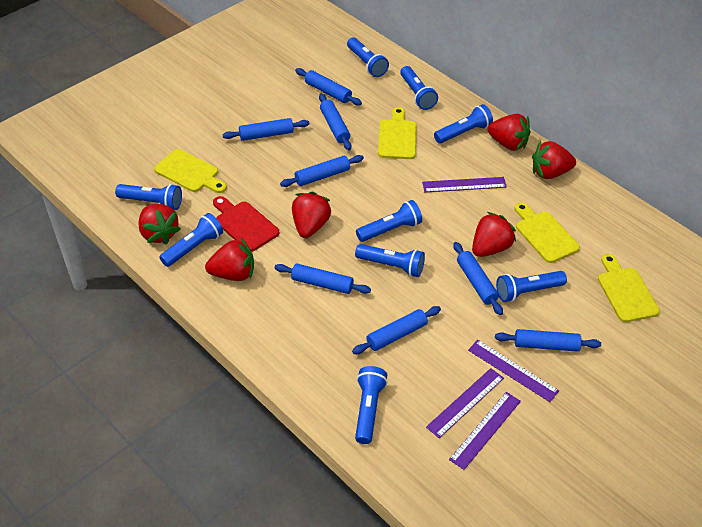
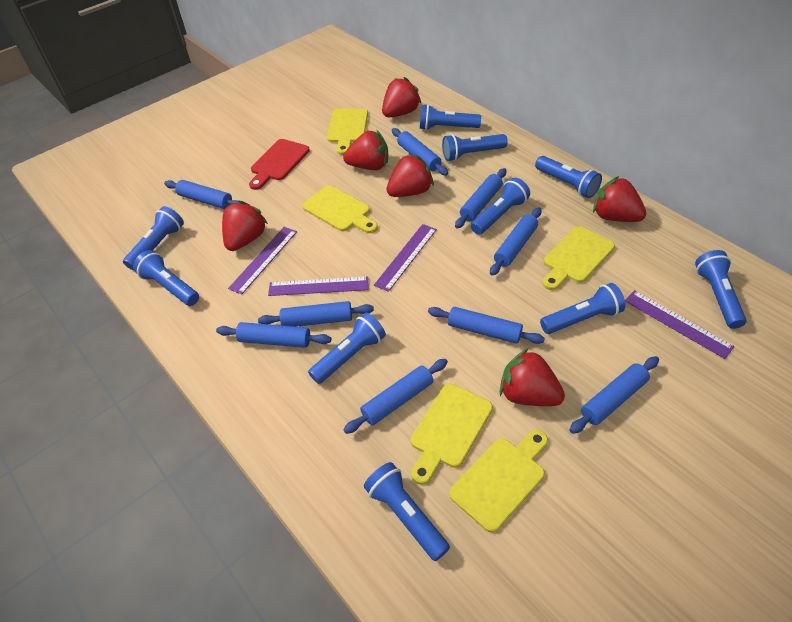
blue flashlight: 9 -> 10
blue rolling pin: 8 -> 9
yellow cutting board: 4 -> 5

